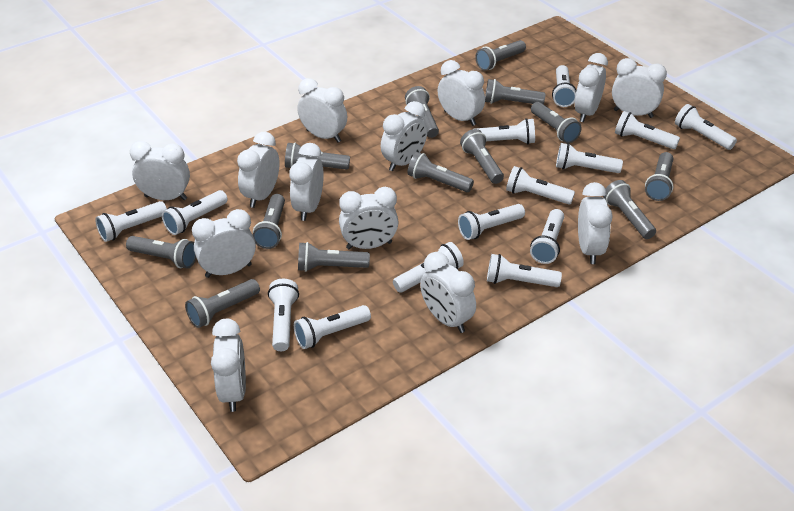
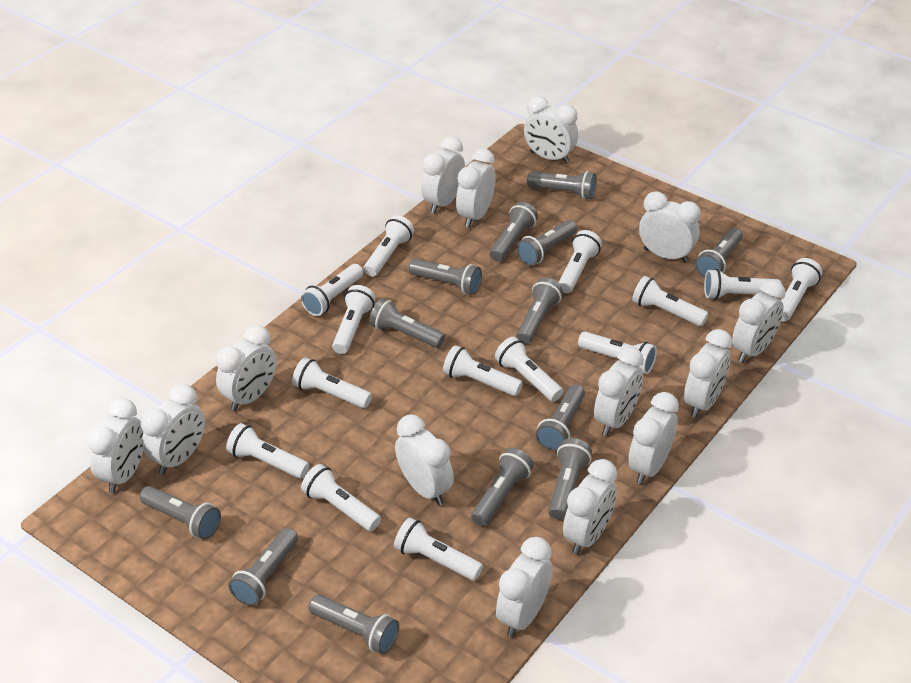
white clock: 13 -> 14

